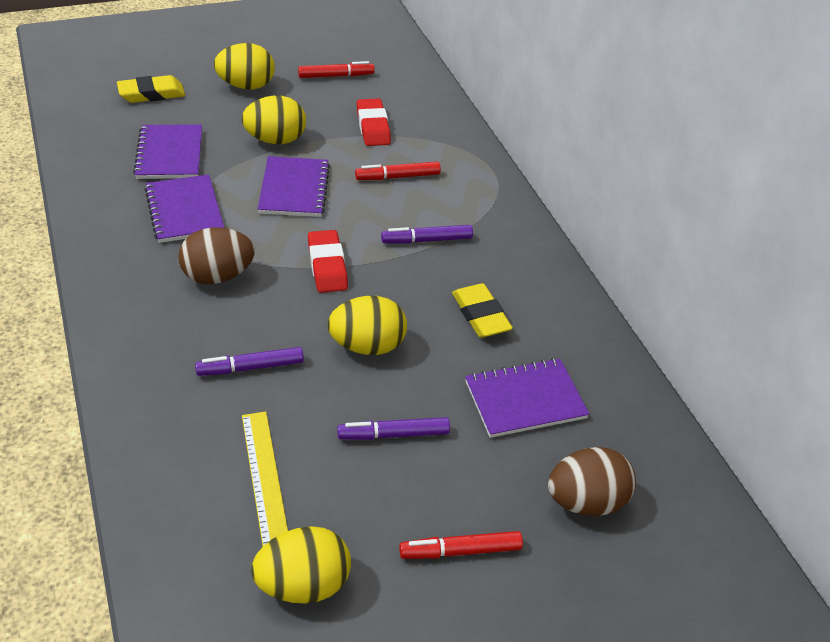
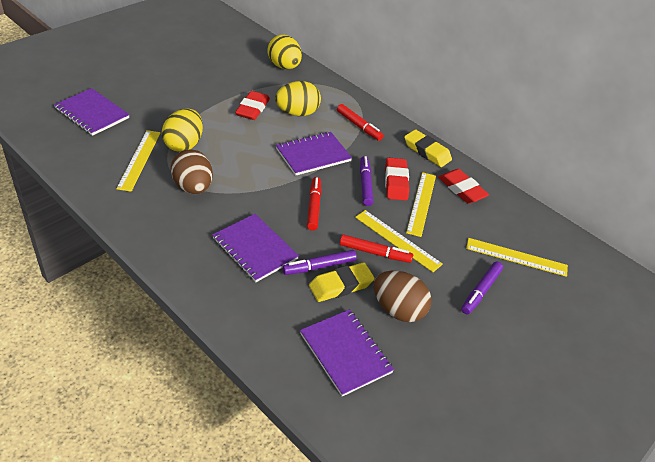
red eraser: 2 -> 3
yellow egg: 4 -> 3
yellow ruler: 1 -> 4

